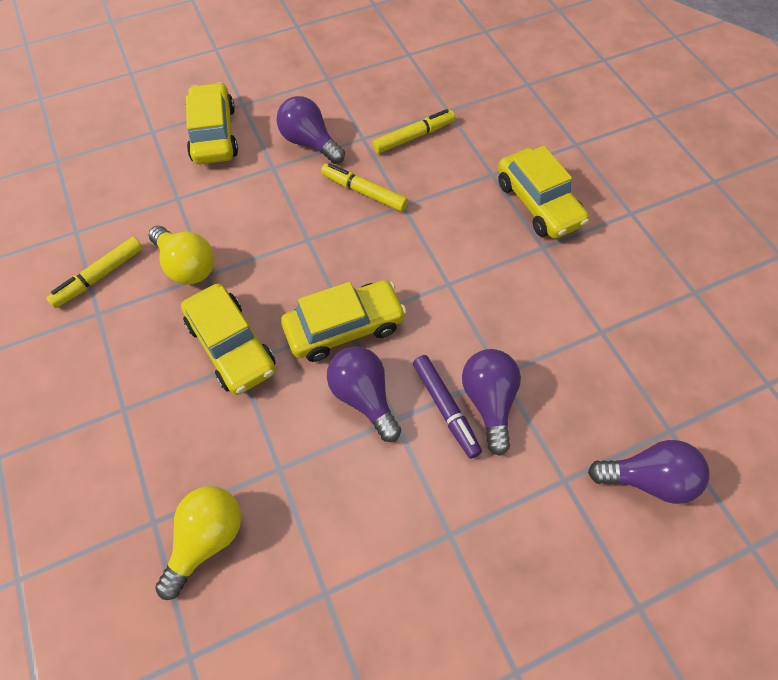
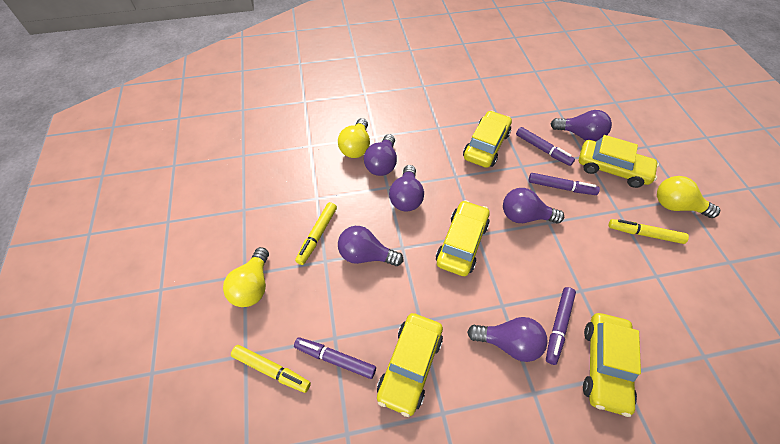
purple light bulb: 4 -> 6
purple marker: 1 -> 4
yellow car: 4 -> 5
yellow light bulb: 2 -> 3

